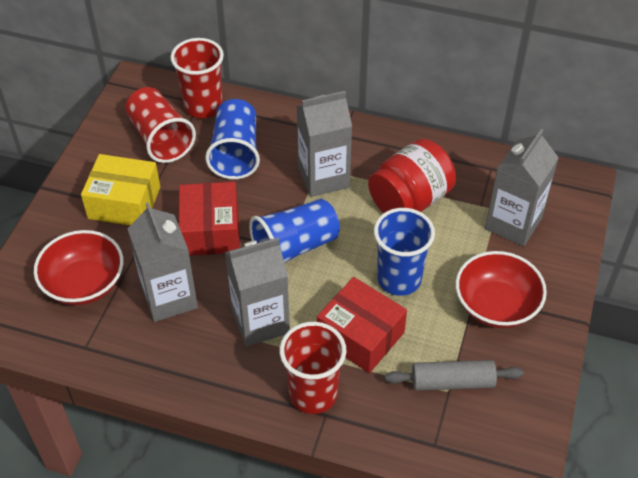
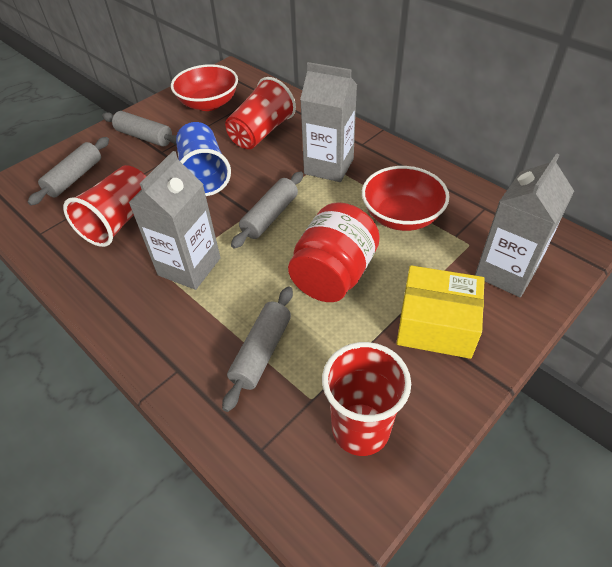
blue cup: 3 -> 1
grey carton: 4 -> 3
grey rolling pin: 1 -> 4
red box: 2 -> 0

